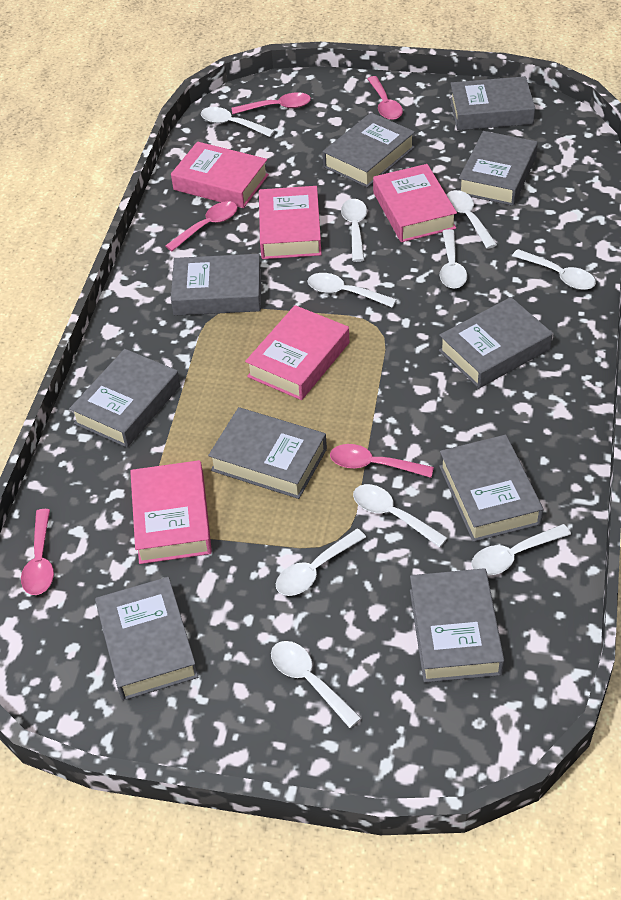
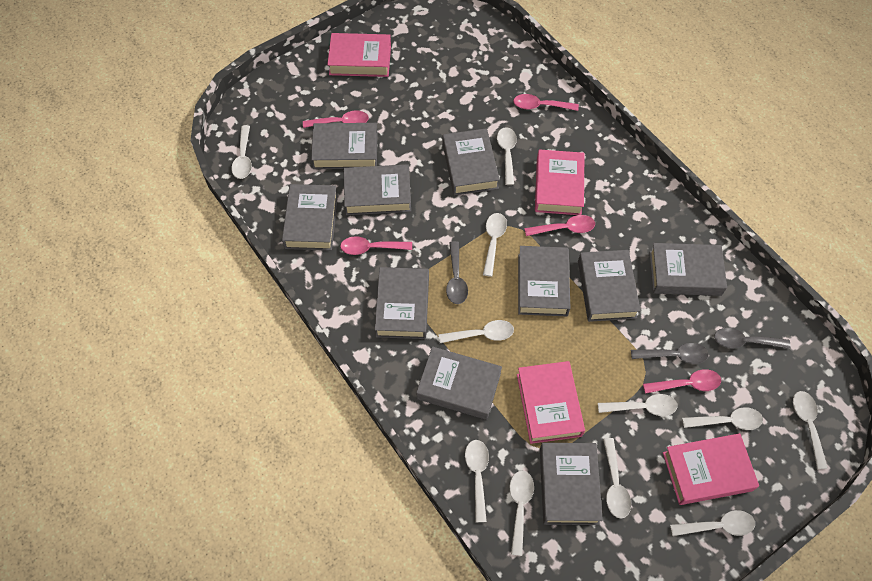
grey spoon: 0 -> 3
pink book: 5 -> 4
white spoon: 10 -> 11

